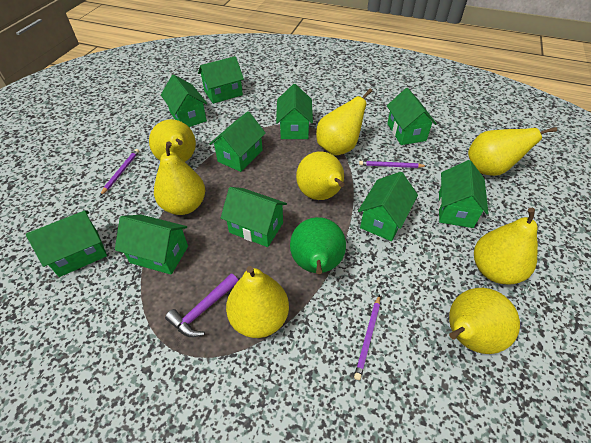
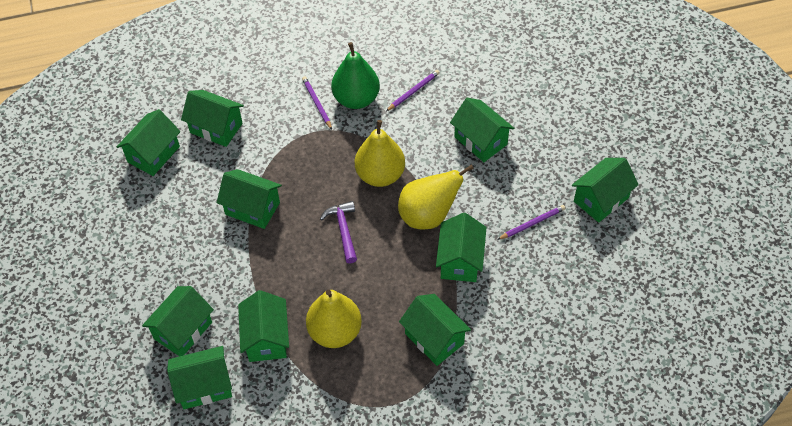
yellow pear: 8 -> 3

